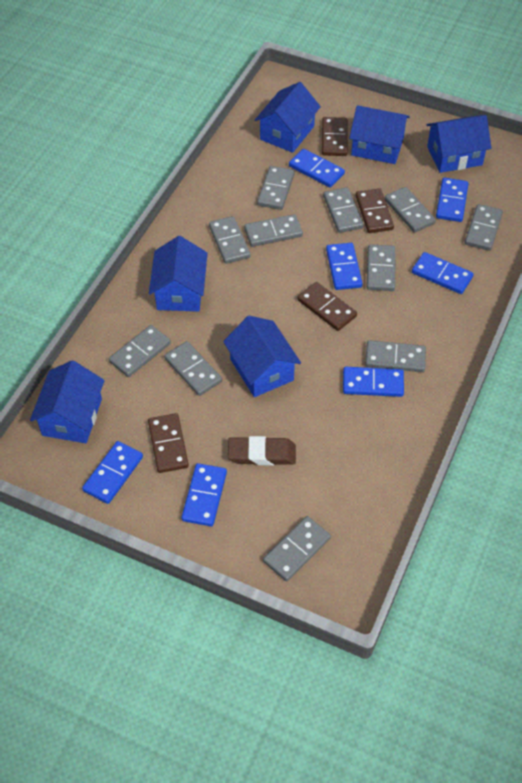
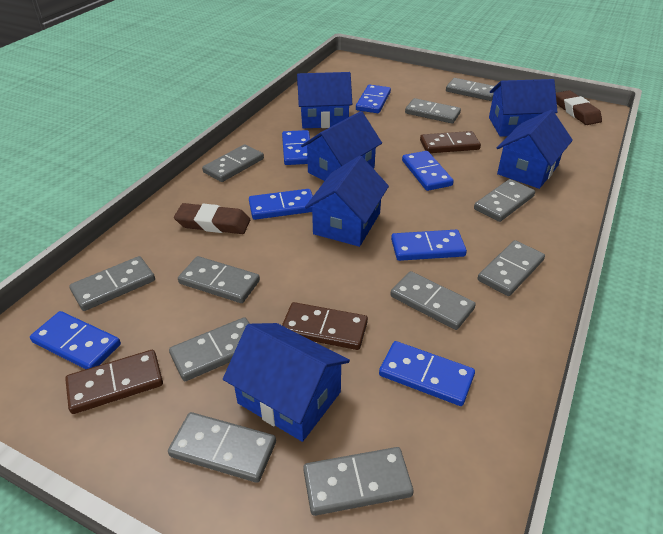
brown domino: 4 -> 3
brown eraser: 1 -> 2

